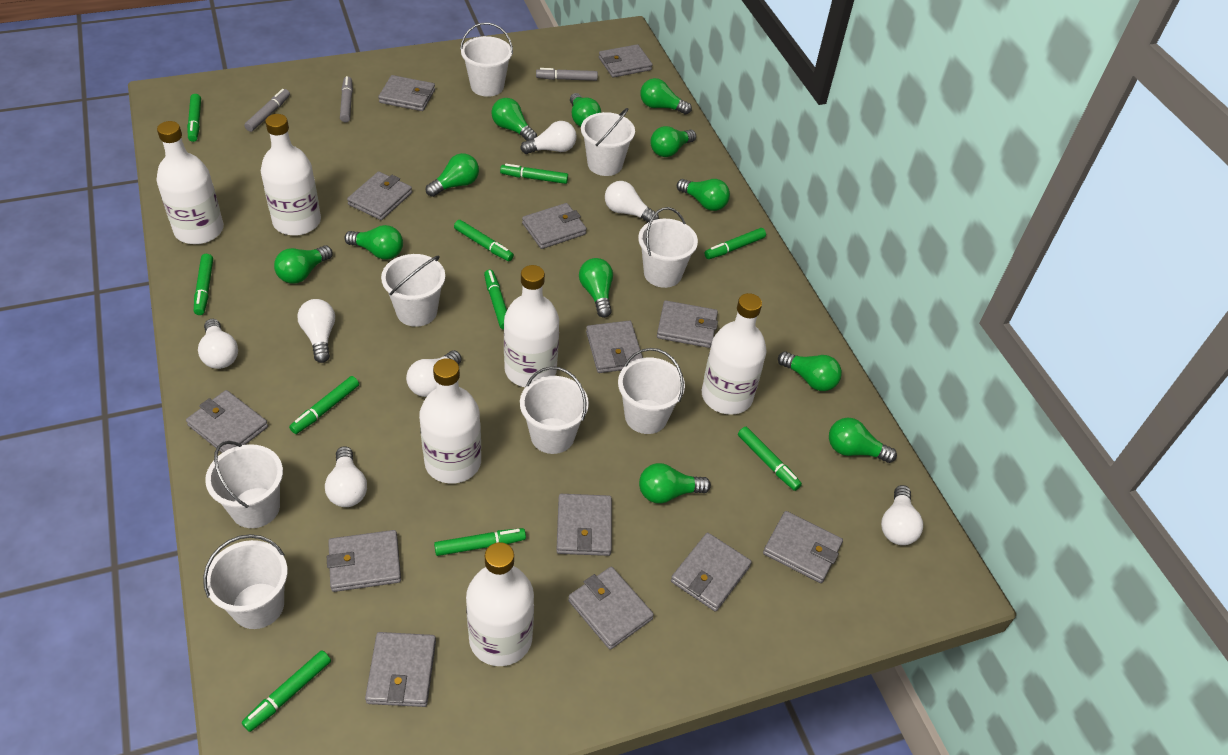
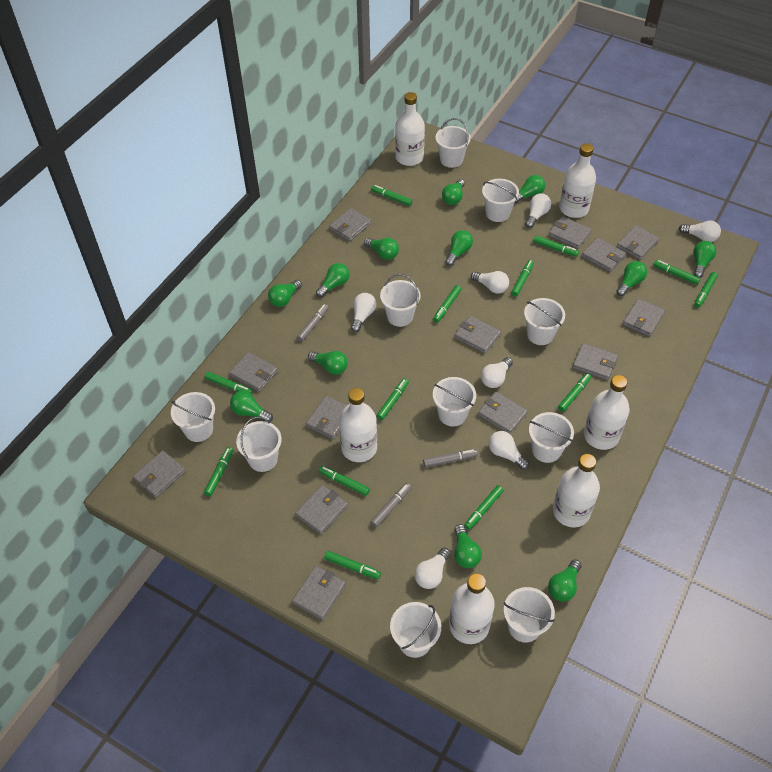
green marker: 10 -> 13
white bucket: 8 -> 10

